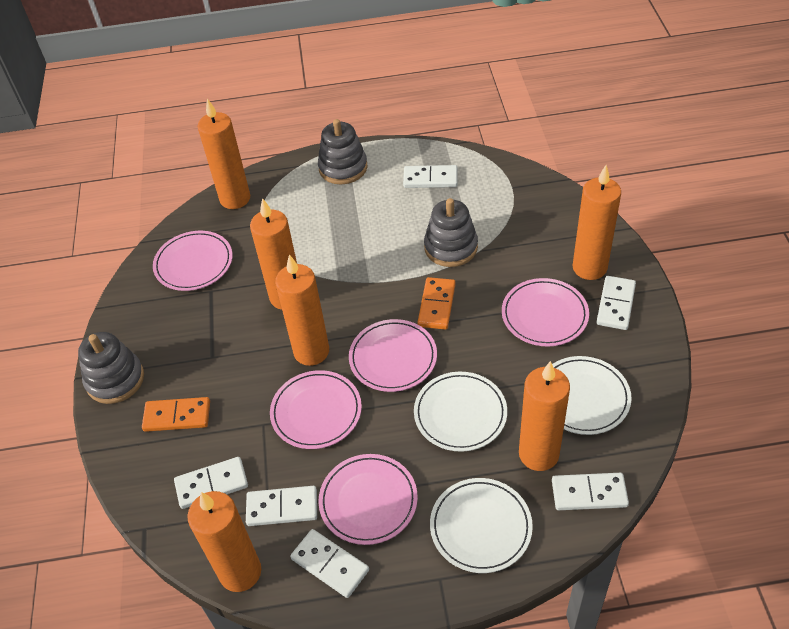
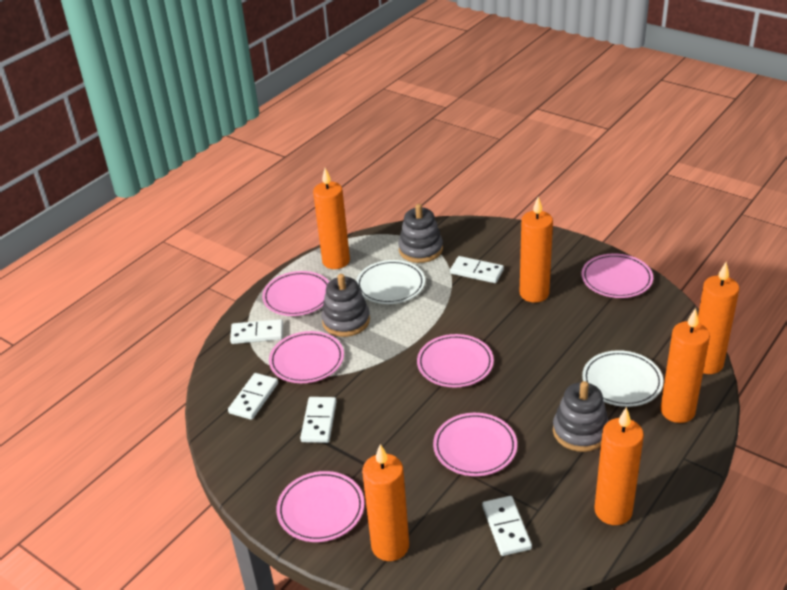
orange domino: 2 -> 0
pink plate: 5 -> 6
white domino: 6 -> 5
white plate: 3 -> 2

